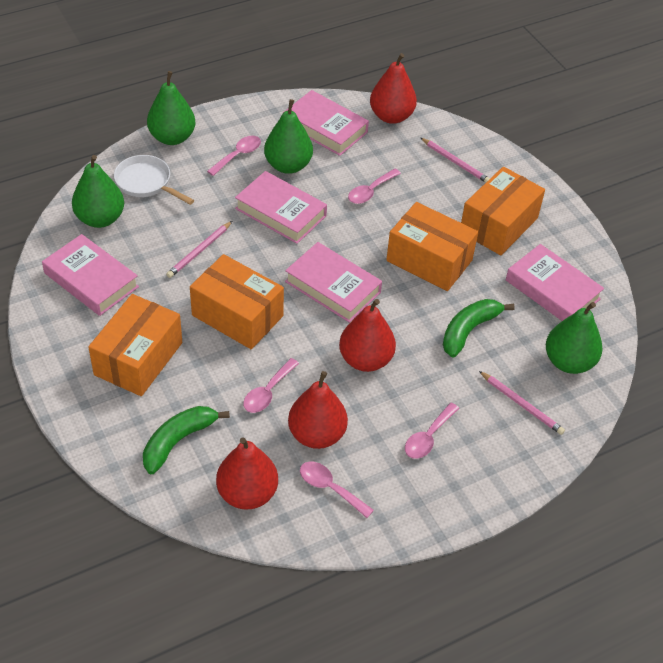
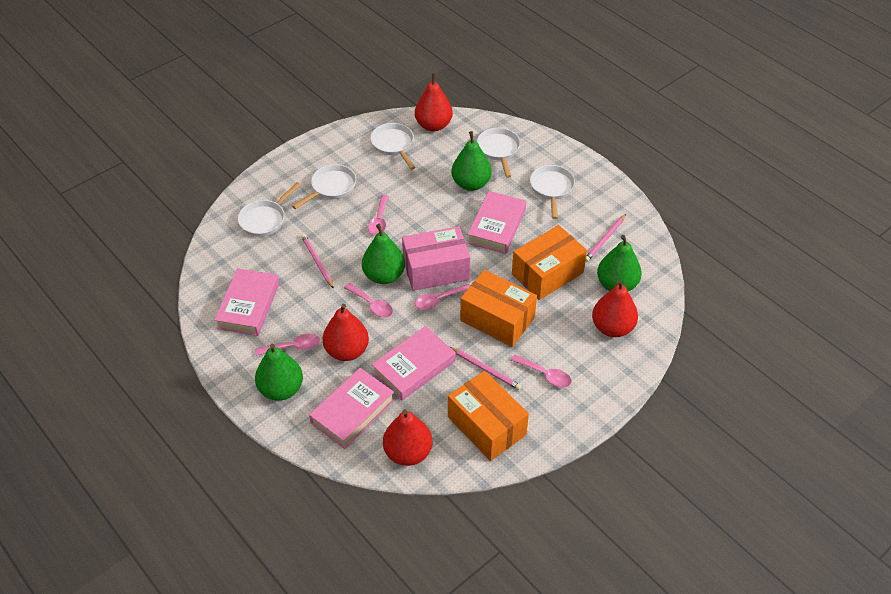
green banana: 2 -> 0
orange box: 4 -> 3
pink book: 5 -> 4
pink box: 0 -> 1
white pan: 1 -> 5

